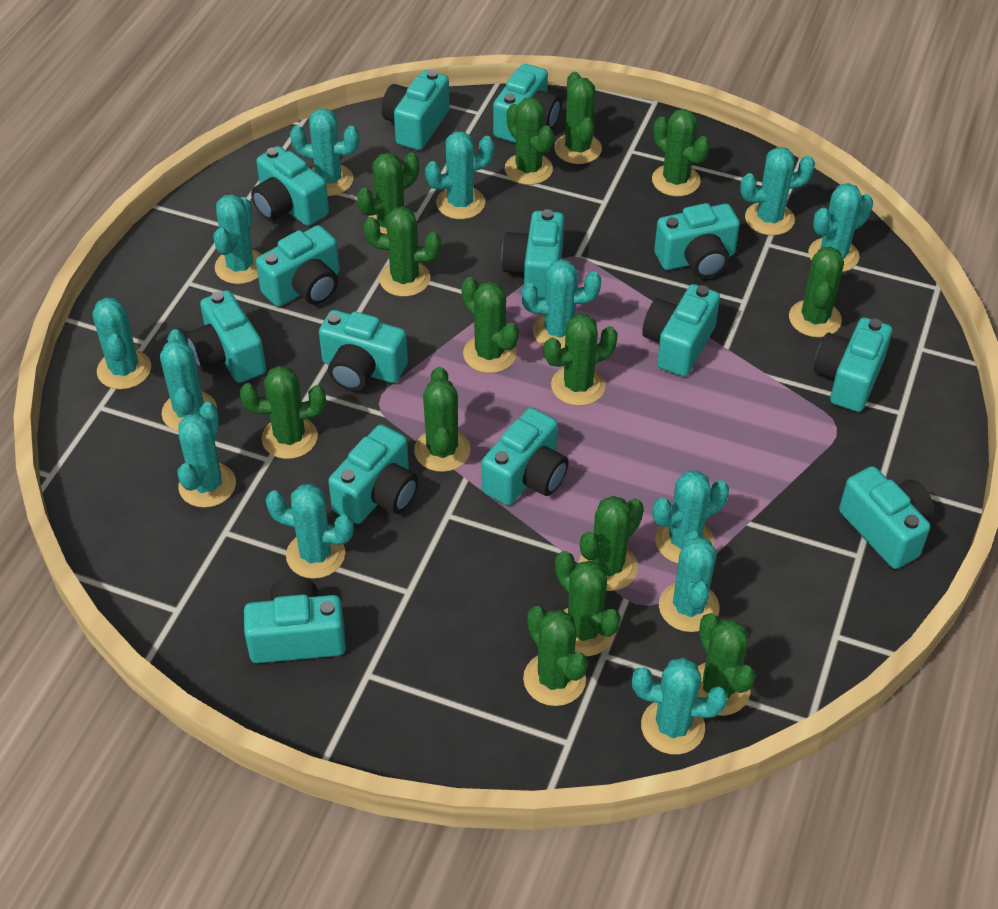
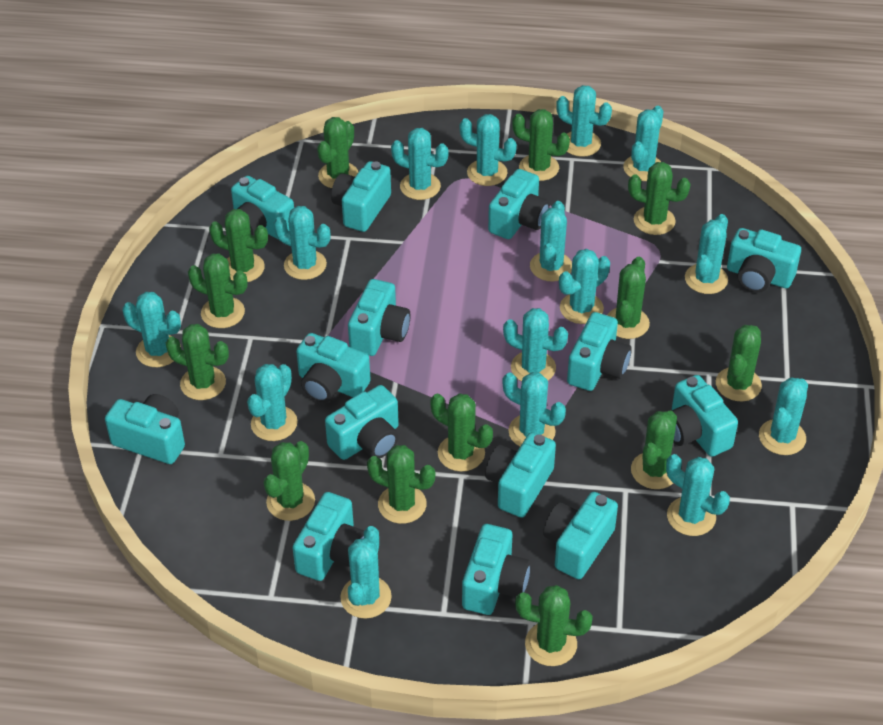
green cactus: 14 -> 13
turquoise cactus: 13 -> 15

